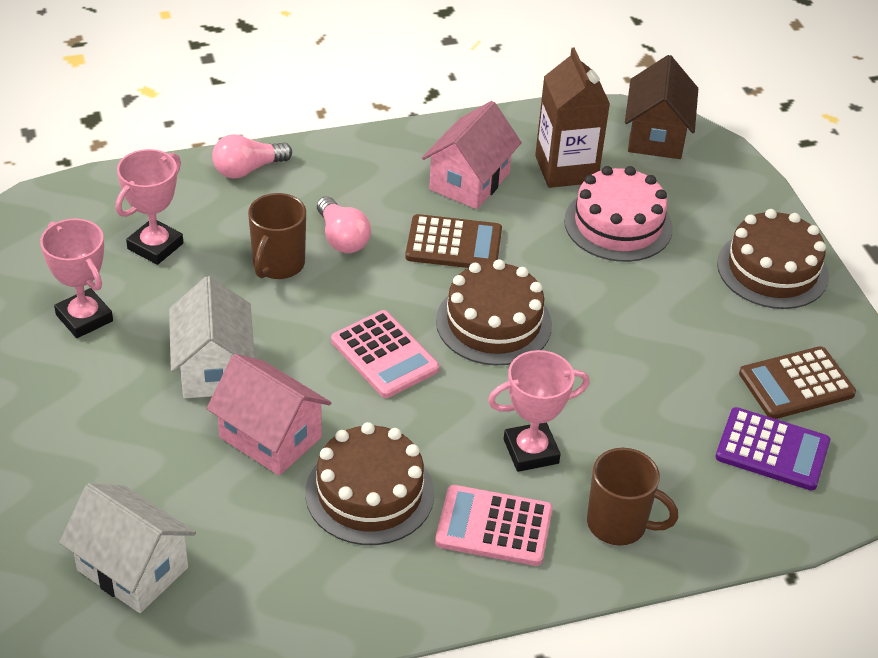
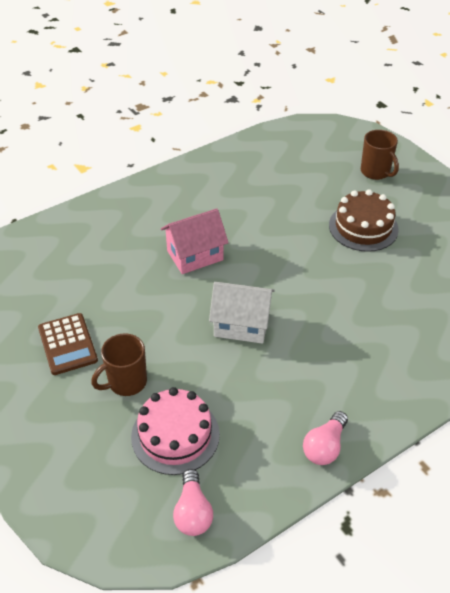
brown cake: 3 -> 1
brown calculator: 2 -> 1
brown carton: 1 -> 0
brown house: 1 -> 0
pink calculator: 2 -> 0
pink house: 2 -> 1
pink trophy: 3 -> 0
purple calculator: 1 -> 0
white house: 2 -> 1

